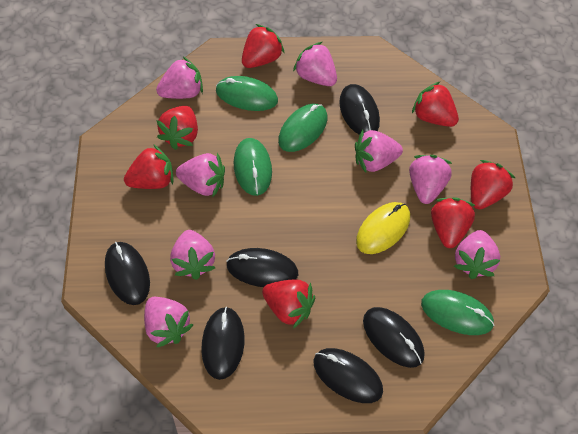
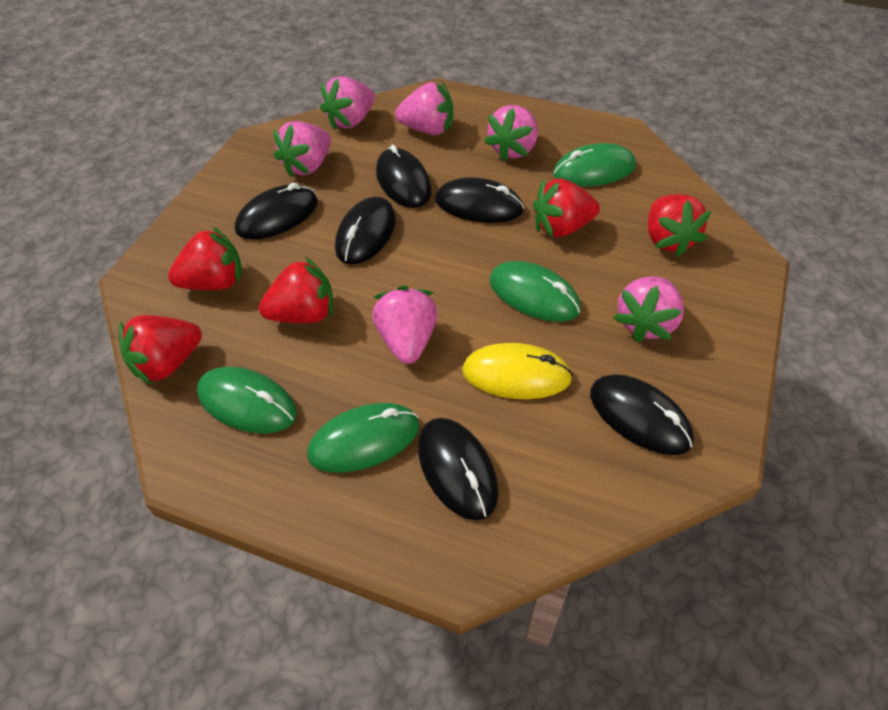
pink strawberry: 8 -> 6
red strawberry: 7 -> 5

